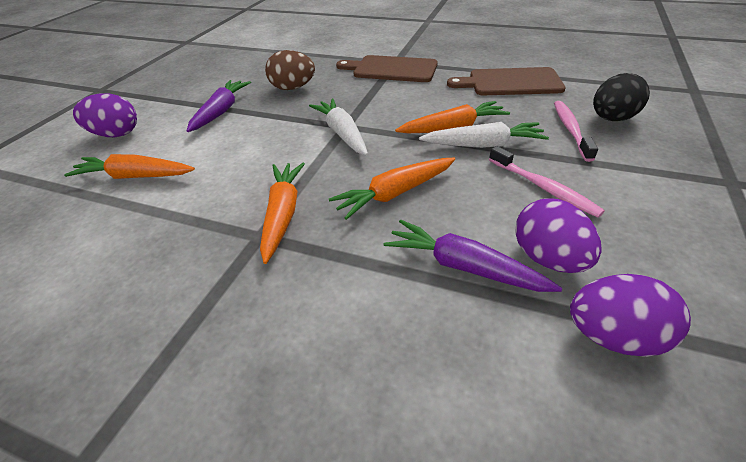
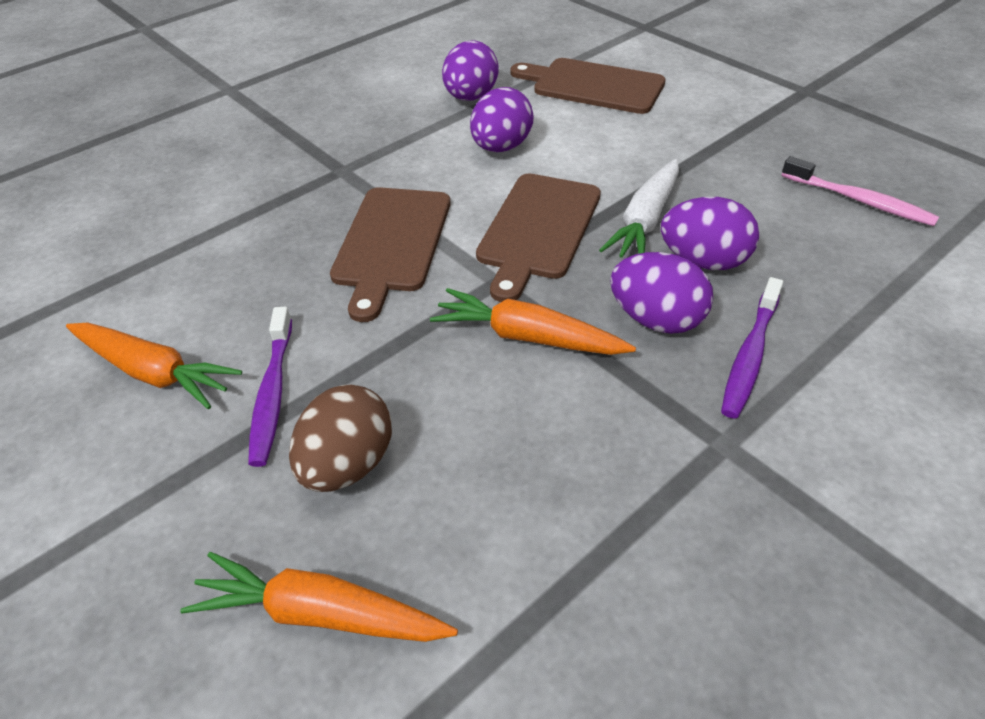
black egg: 1 -> 0
brown cutting board: 2 -> 3
orange carrot: 4 -> 3
pink toothbrush: 2 -> 1
purple carrot: 2 -> 0
purple egg: 3 -> 4
purple toothbrush: 0 -> 2
white carrot: 2 -> 1

